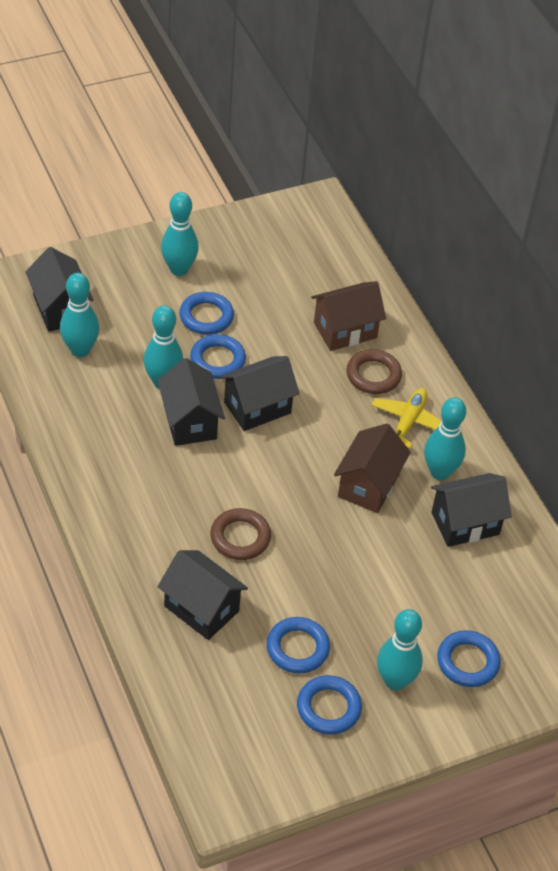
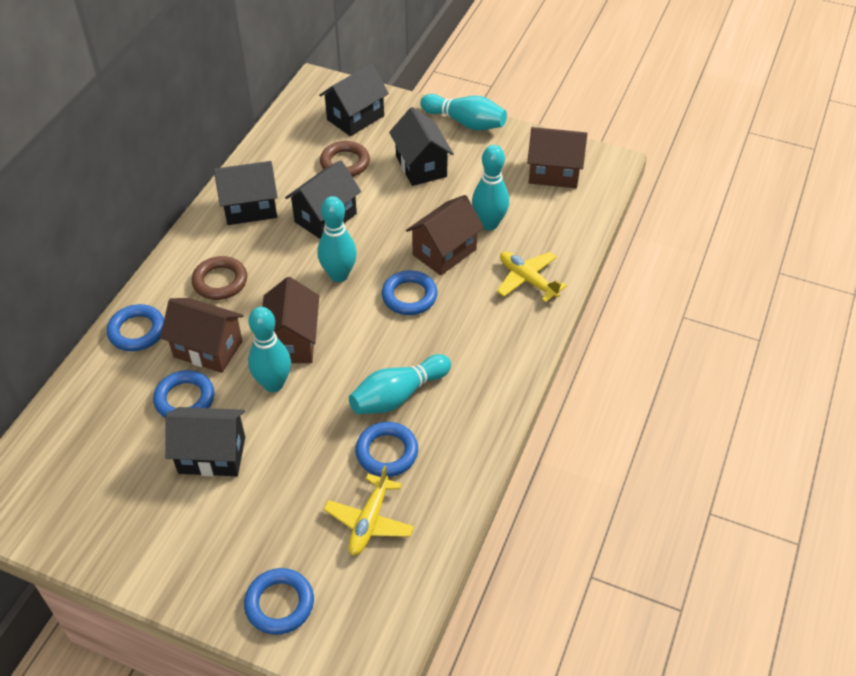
brown house: 2 -> 4
yellow plane: 1 -> 2

